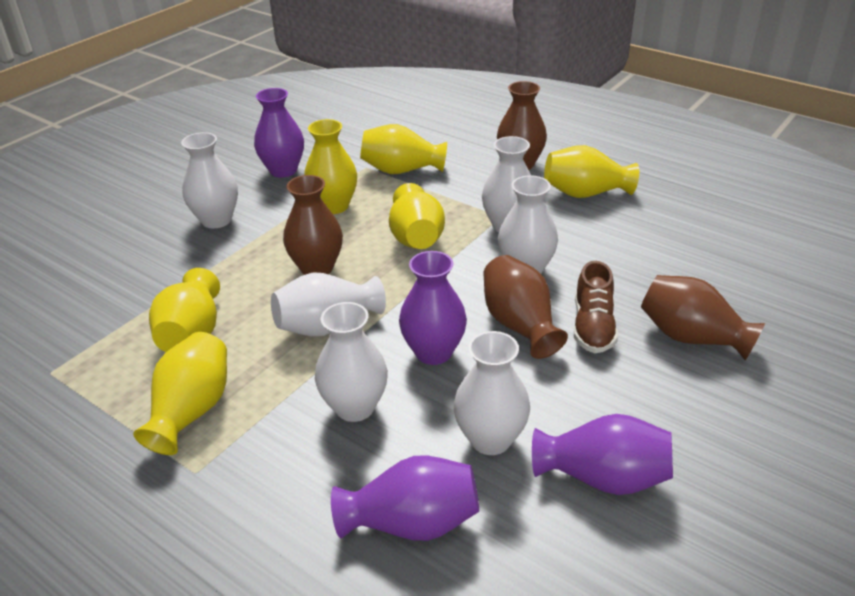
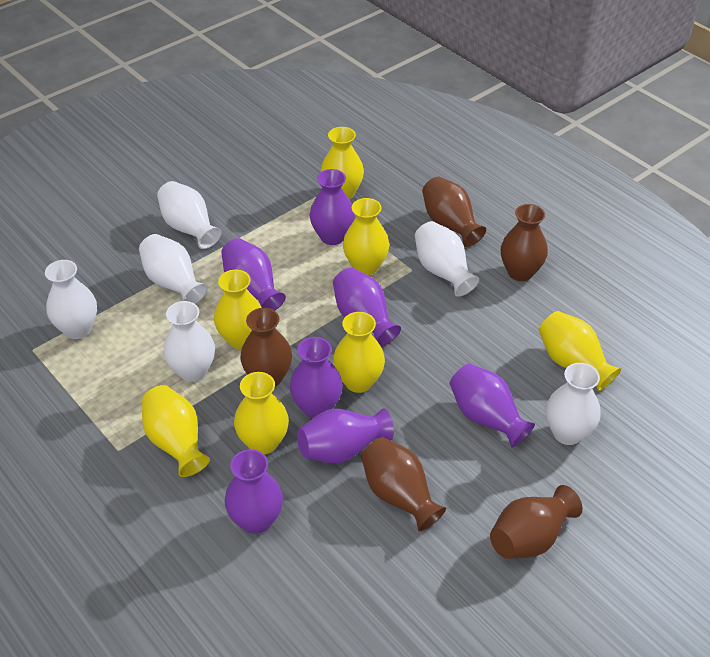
brown shoe: 1 -> 0
brown vase: 4 -> 5
purple vase: 4 -> 7
yellow vase: 6 -> 7

